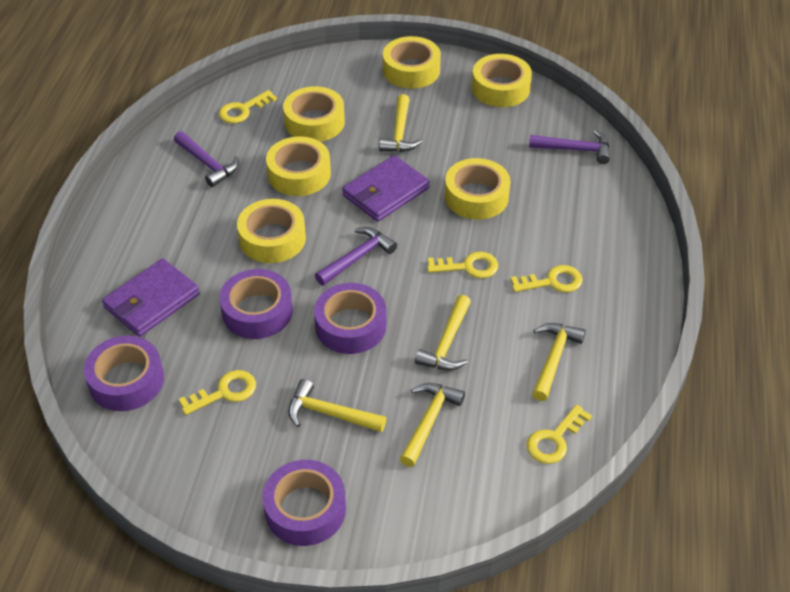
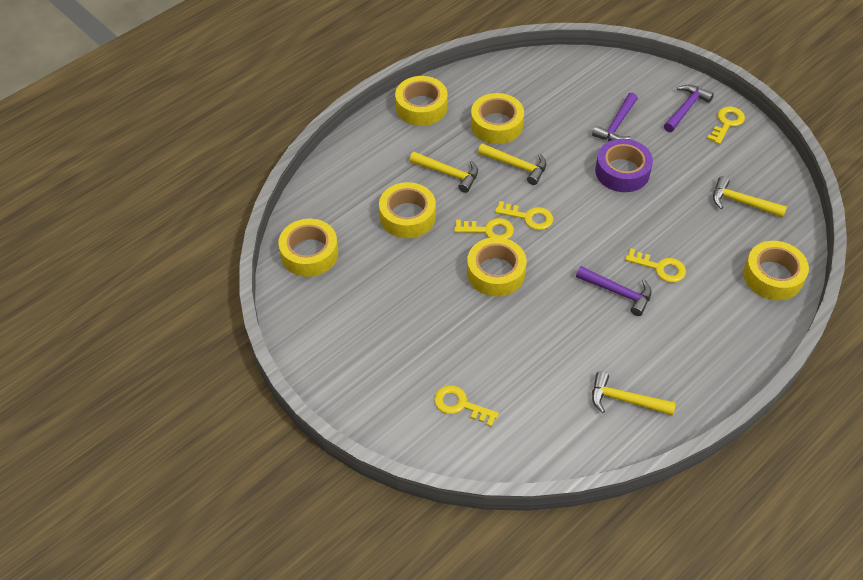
purple tape: 4 -> 1
purple wallet: 2 -> 0
yellow hammer: 5 -> 4

